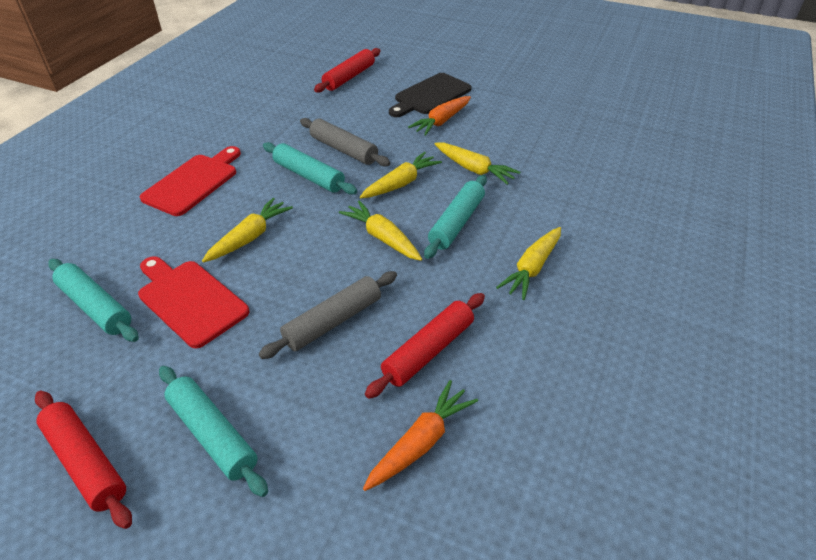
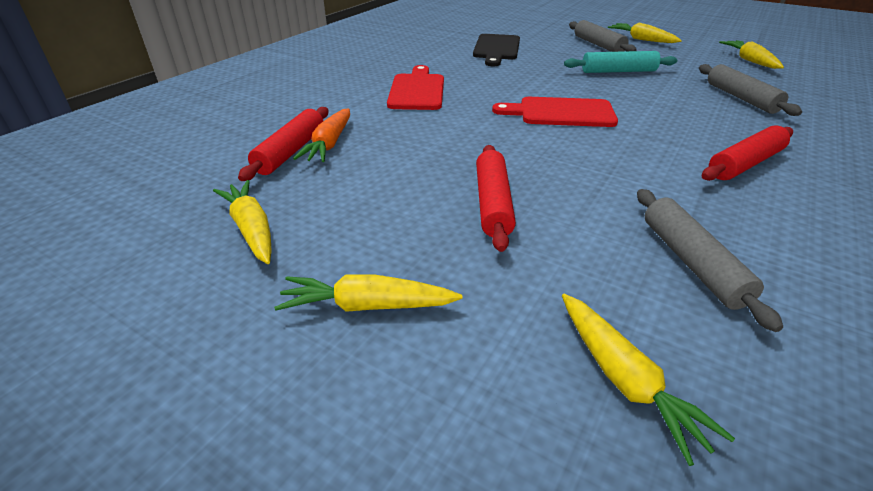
grey rolling pin: 2 -> 3
orange carrot: 2 -> 1
turquoise rolling pin: 4 -> 1

